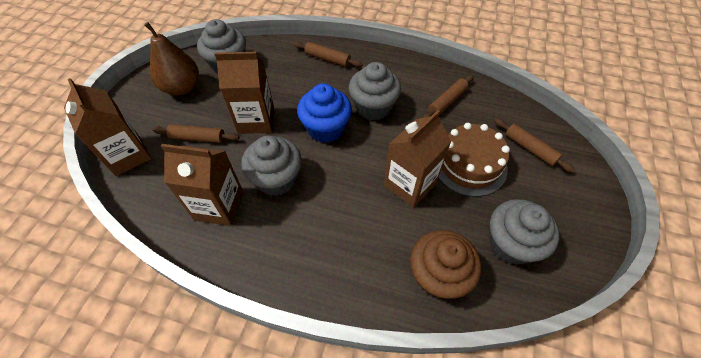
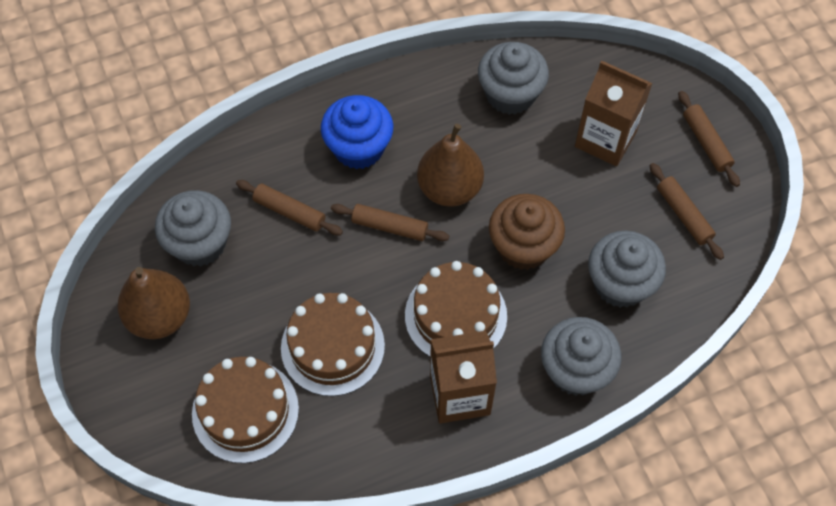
brown cake: 1 -> 3
brown carton: 4 -> 2
brown pear: 1 -> 2

